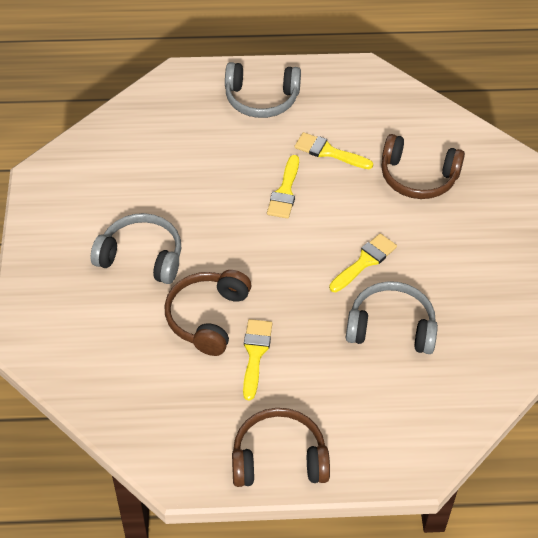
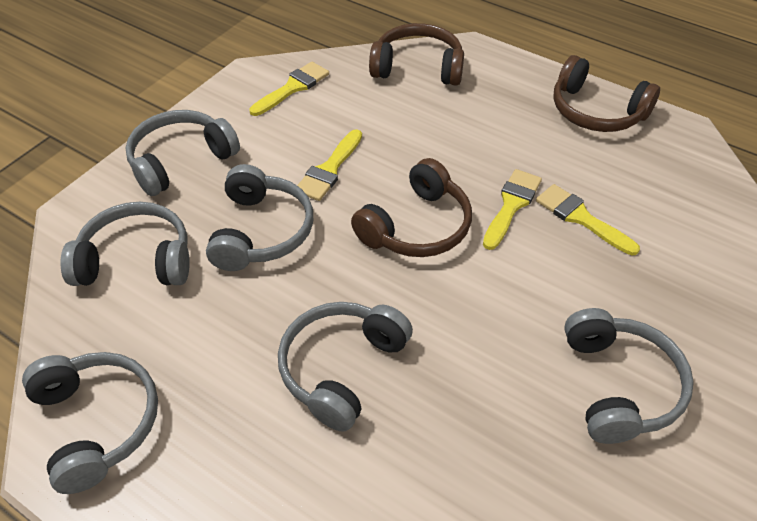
grey headphones: 3 -> 6

